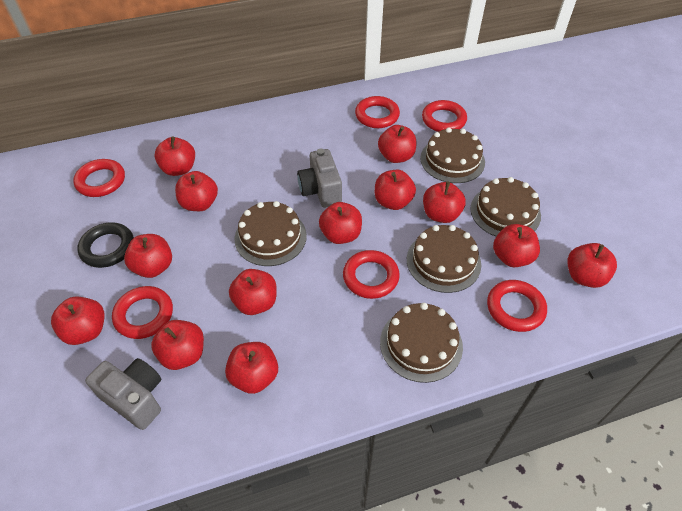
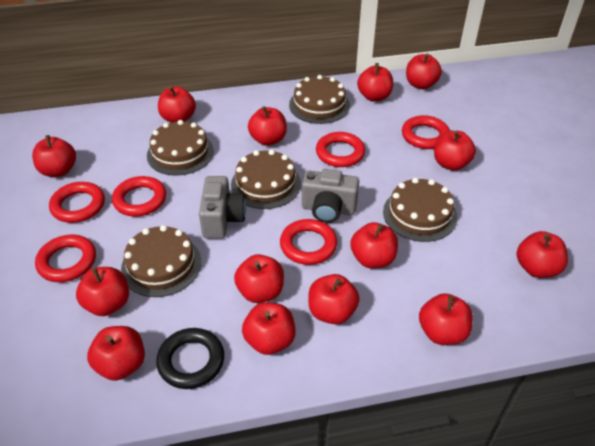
red apple: 13 -> 14

